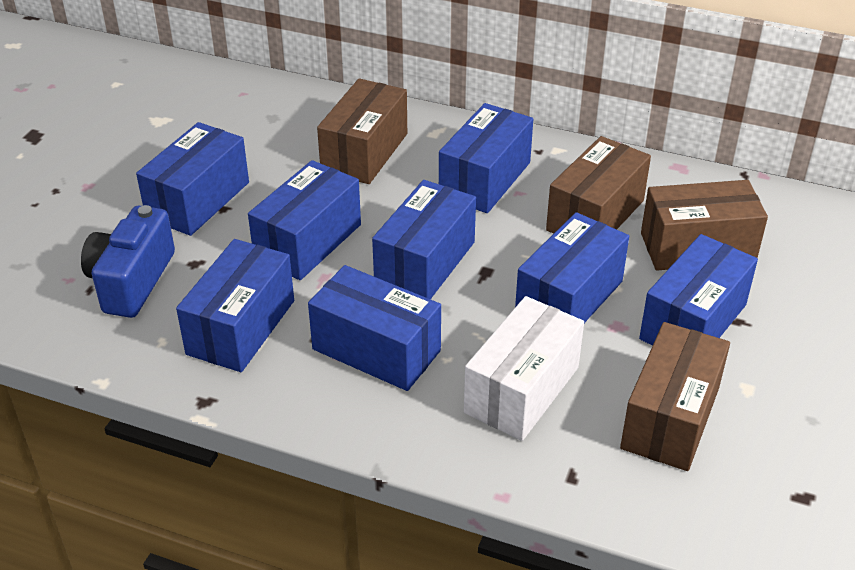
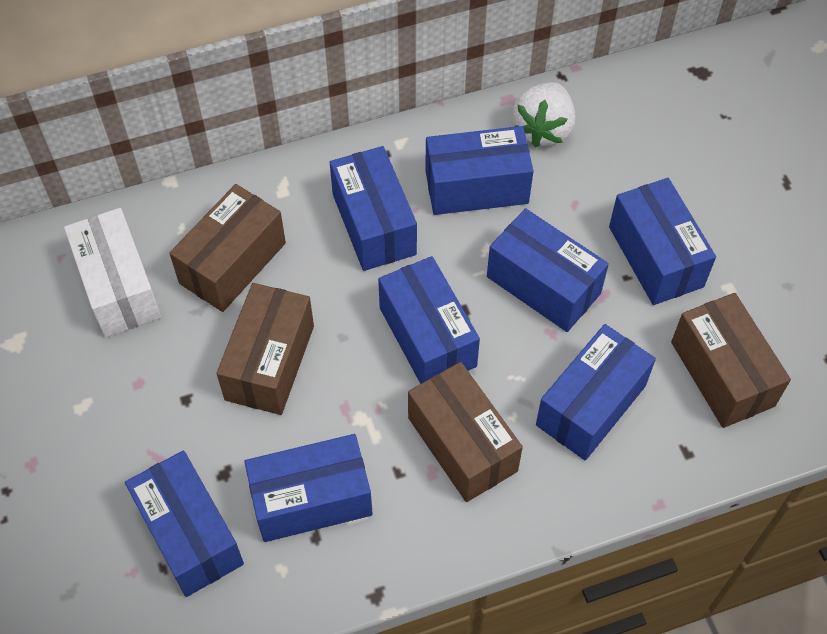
blue camera: 1 -> 0
white strawberry: 0 -> 1

